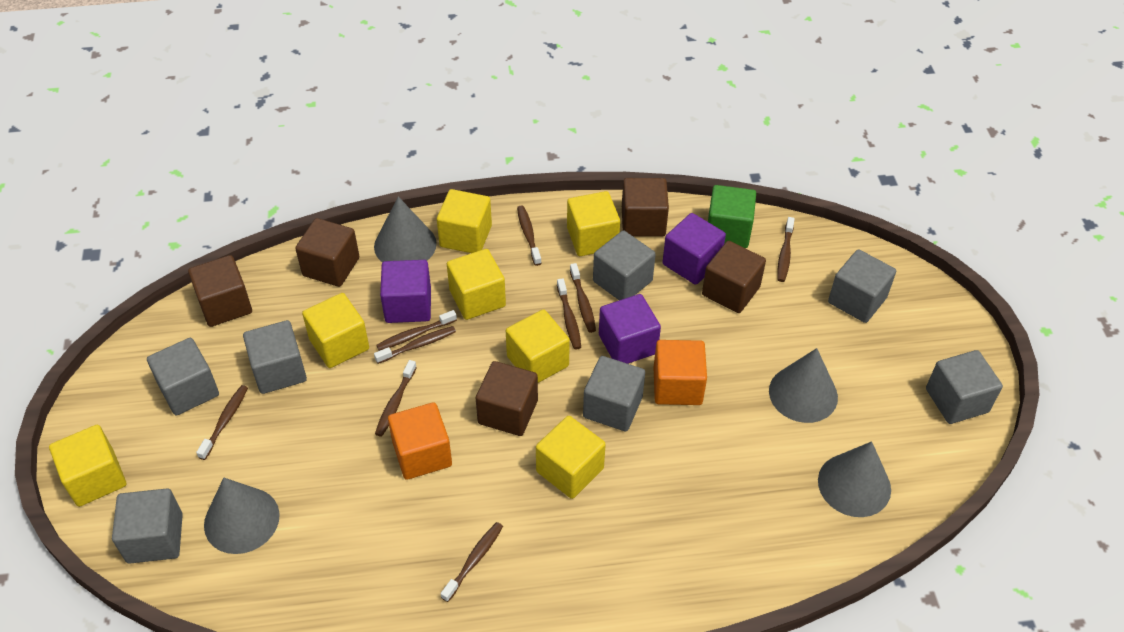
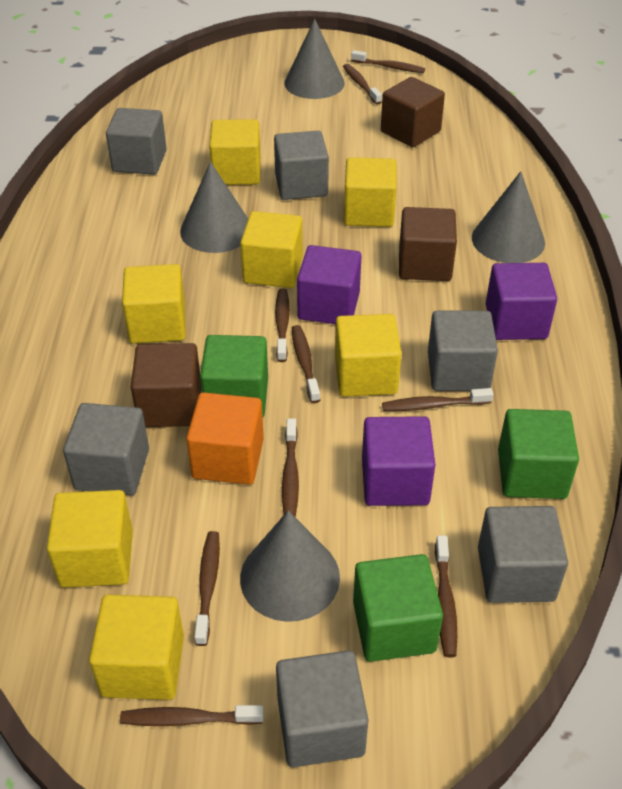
brown cube: 5 -> 3
green cube: 1 -> 3
grey cube: 7 -> 6
orange cube: 2 -> 1

